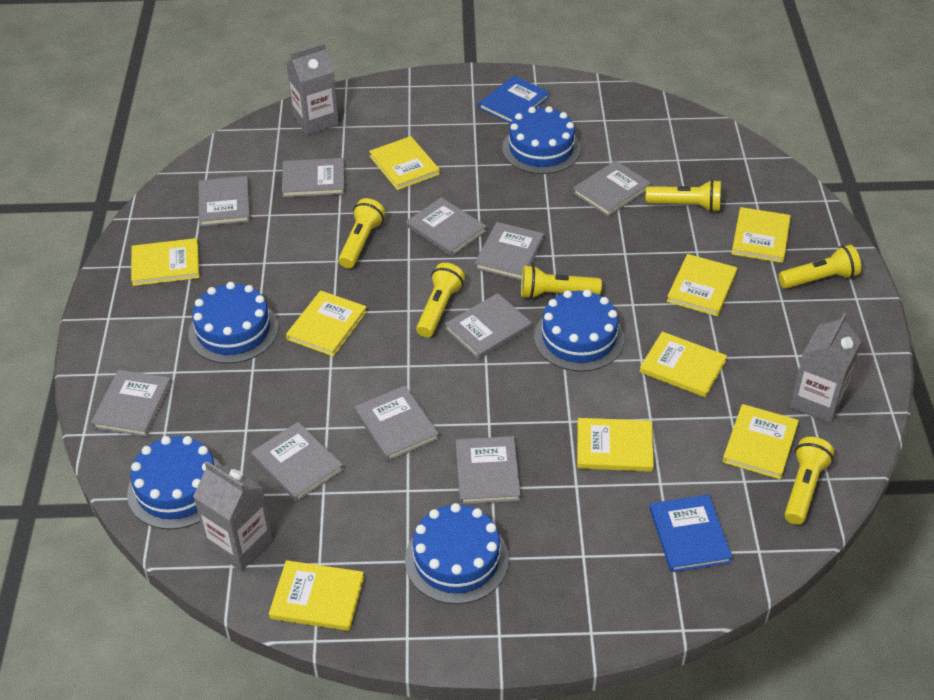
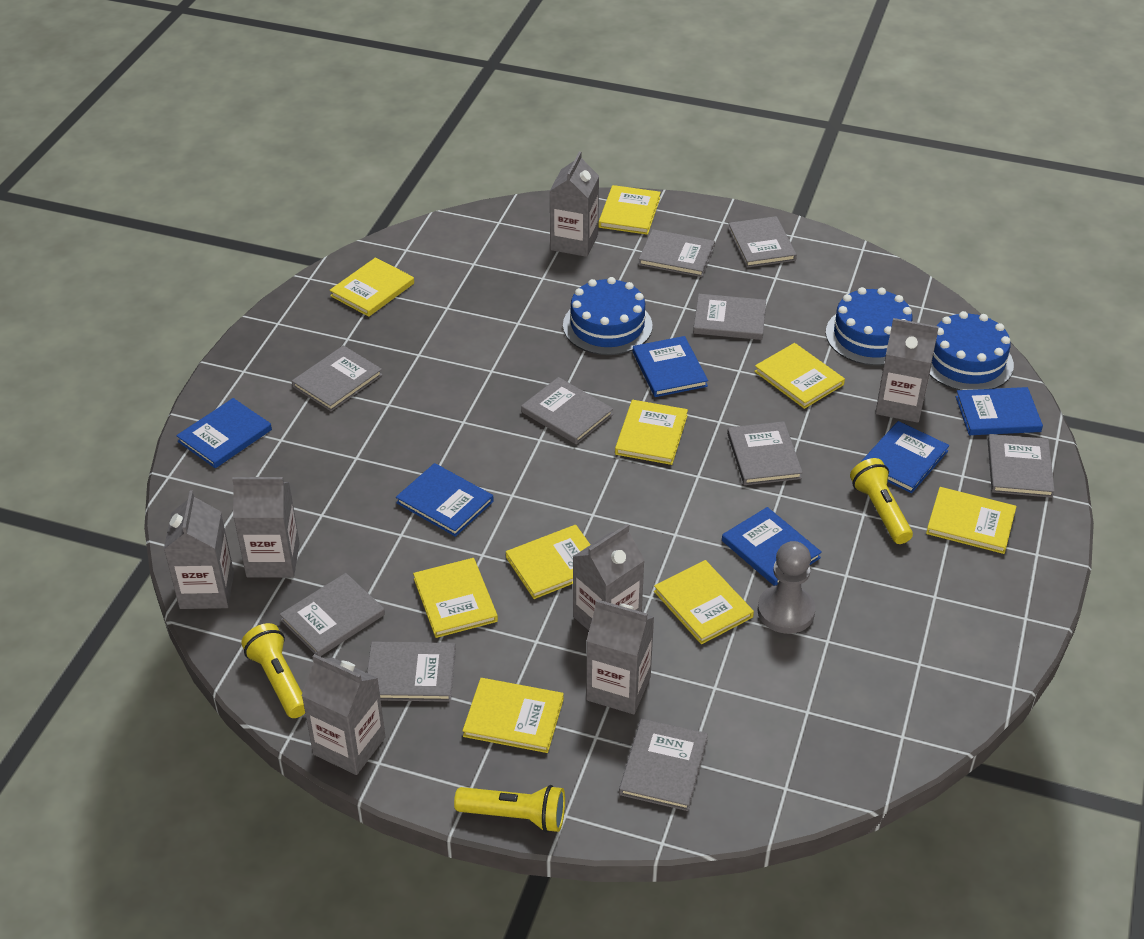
blue book: 2 -> 6
blue cake: 5 -> 3
grey carton: 3 -> 7
grey pawn: 0 -> 1
yellow flashlight: 6 -> 3

